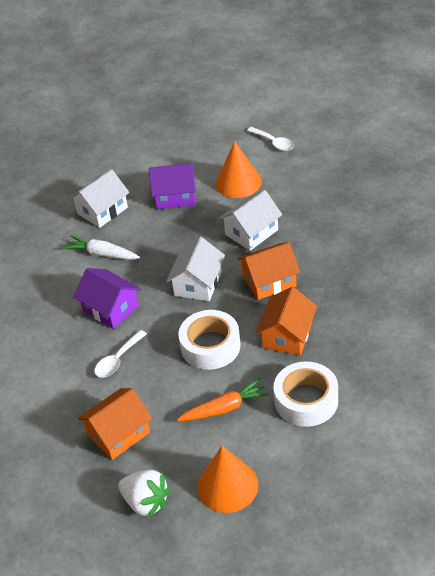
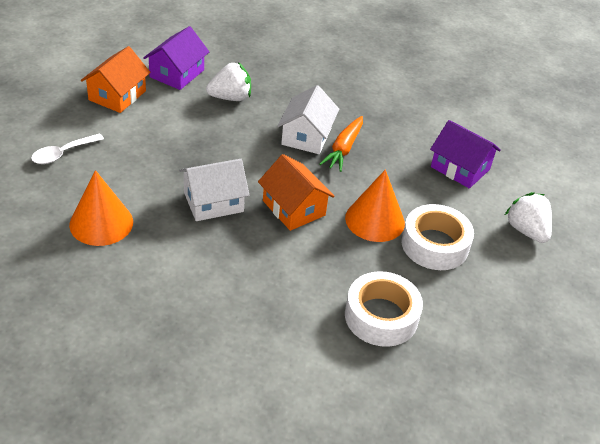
orange house: 3 -> 2
white carrot: 1 -> 0
white house: 3 -> 2
white spoon: 2 -> 1
white strawberry: 1 -> 2

